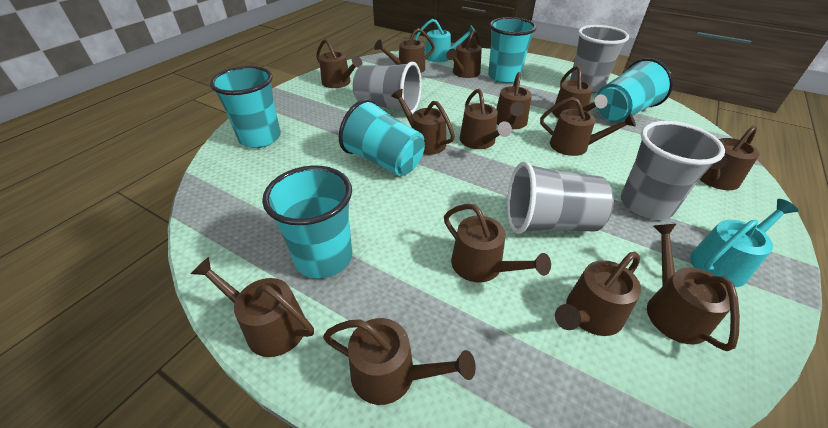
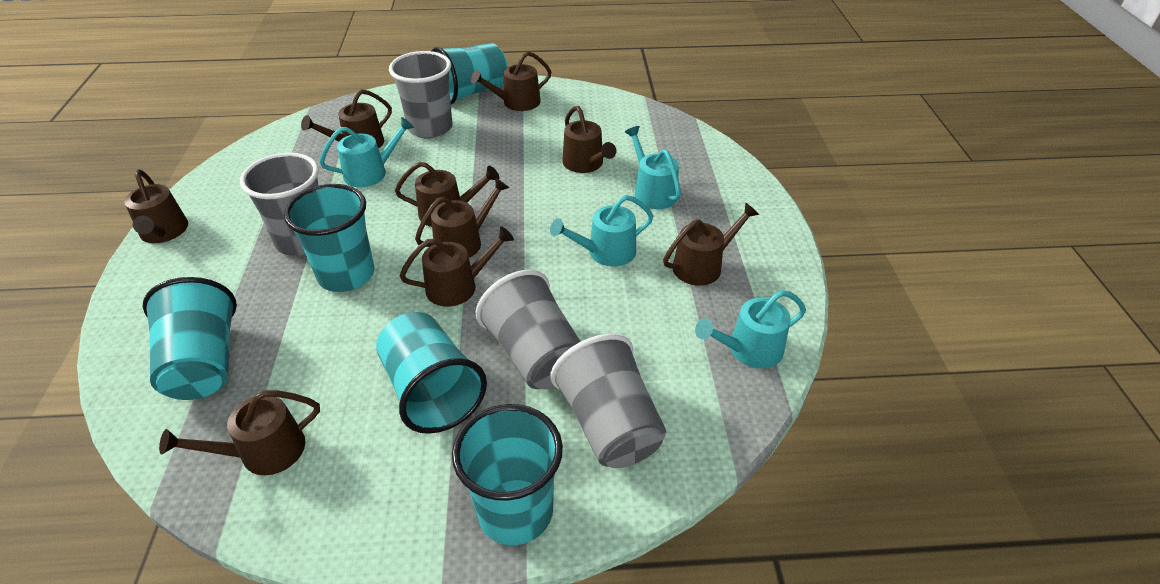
brown watering can: 14 -> 9
turquoise watering can: 2 -> 4

